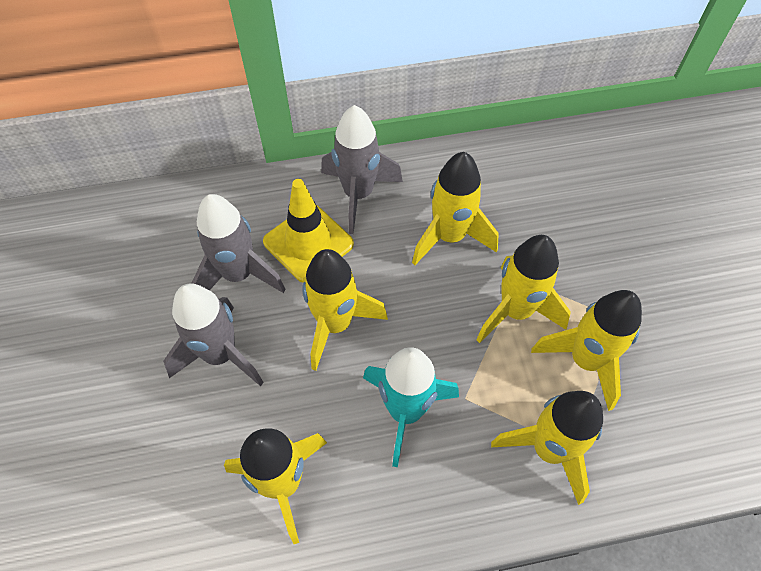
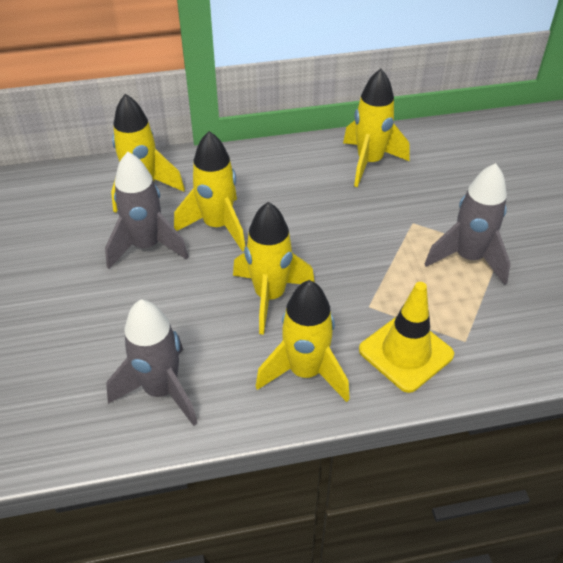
turquoise rocket: 1 -> 0
yellow rocket: 6 -> 5

